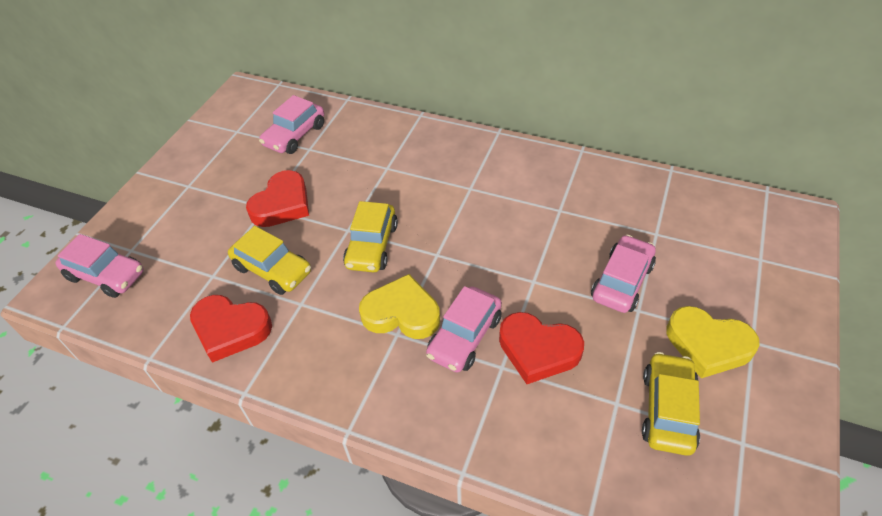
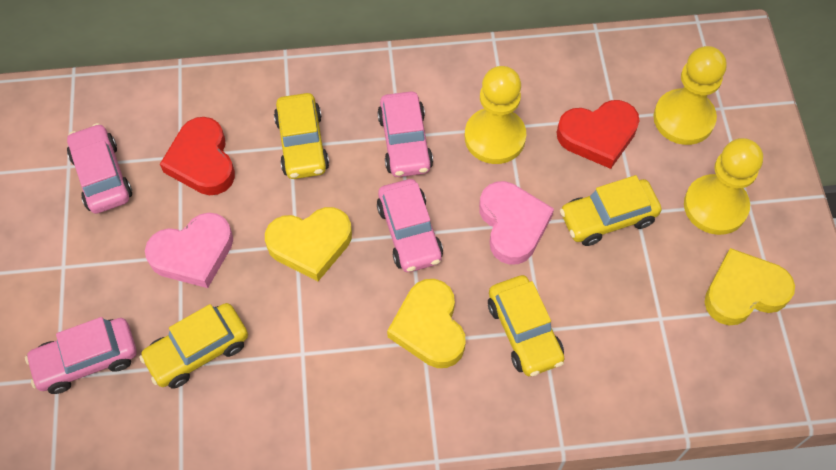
pink heart: 0 -> 2
red heart: 3 -> 2
yellow car: 3 -> 4
yellow heart: 2 -> 3
yellow pawn: 0 -> 3

